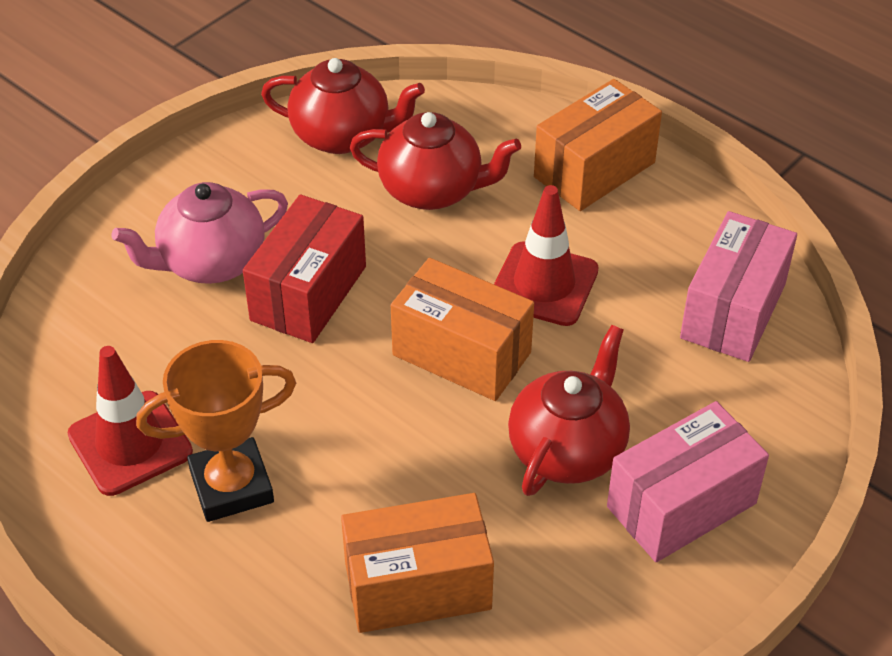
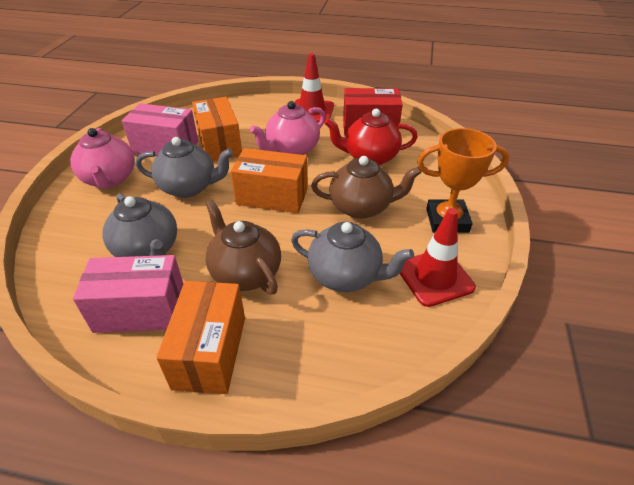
brown teapot: 0 -> 2
grey teapot: 0 -> 3
pink teapot: 1 -> 2
red teapot: 3 -> 1

